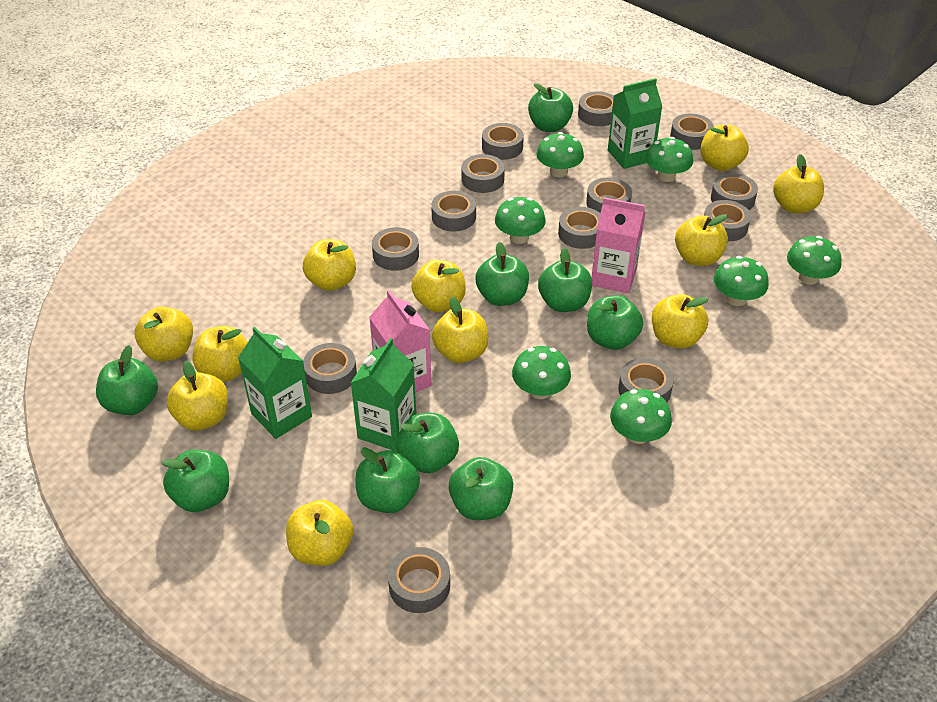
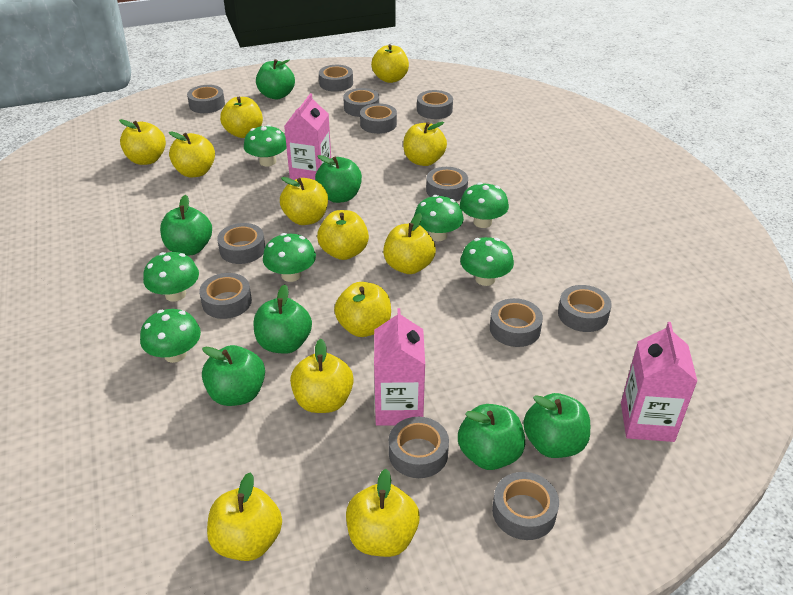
green apple: 9 -> 7
green carton: 3 -> 0
grey tape: 13 -> 12
pink carton: 2 -> 3
yellow apple: 11 -> 12

